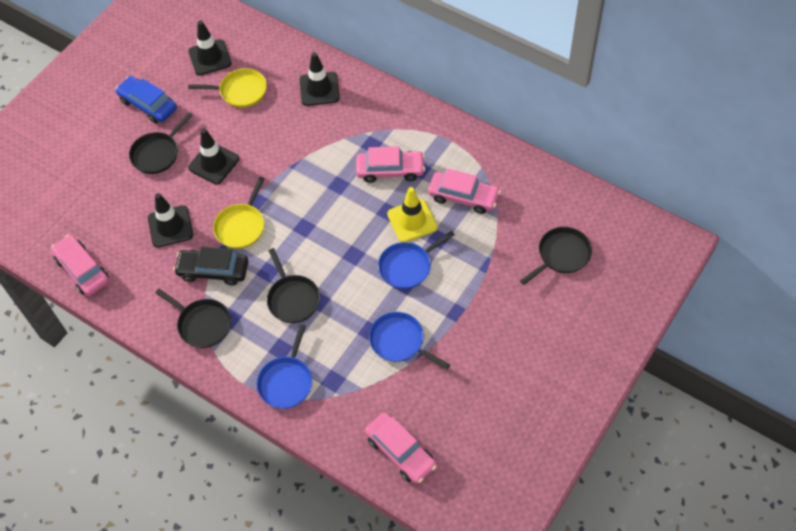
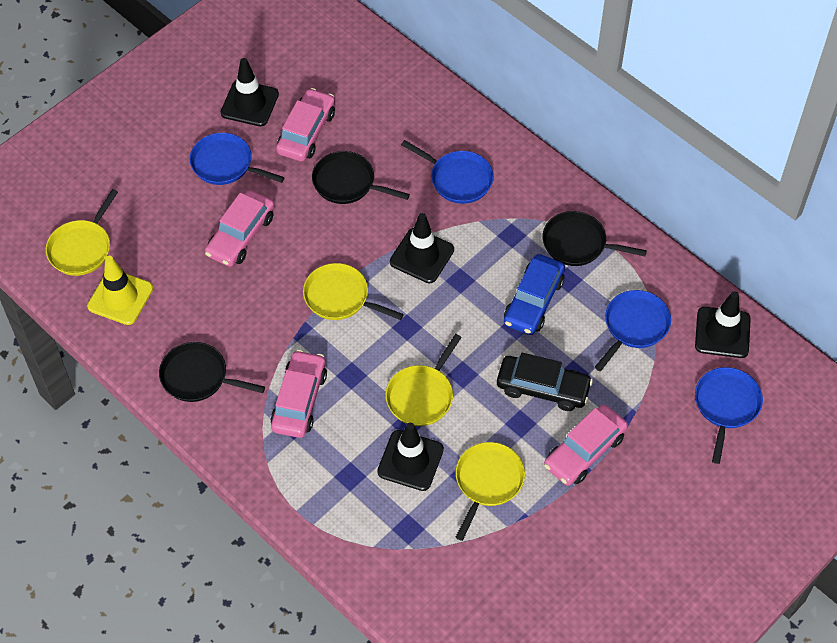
black pan: 4 -> 3
blue pan: 3 -> 4
yellow pan: 2 -> 4

